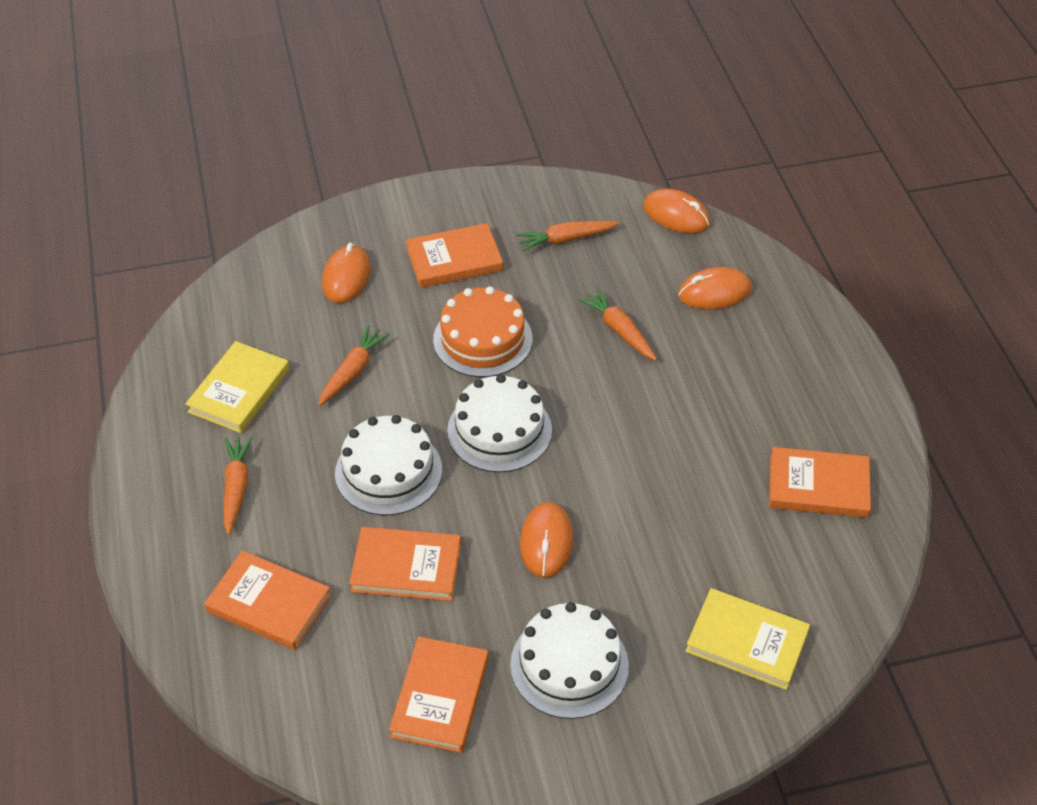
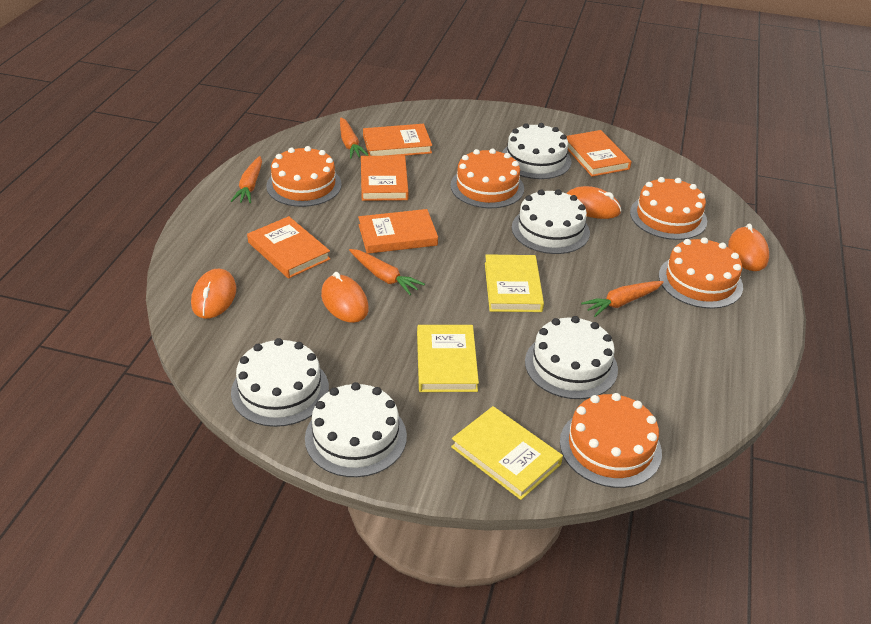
orange cake: 1 -> 5
white cake: 3 -> 5
yellow book: 2 -> 3

